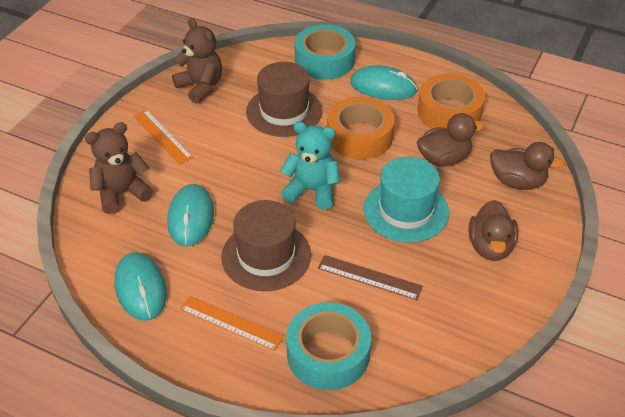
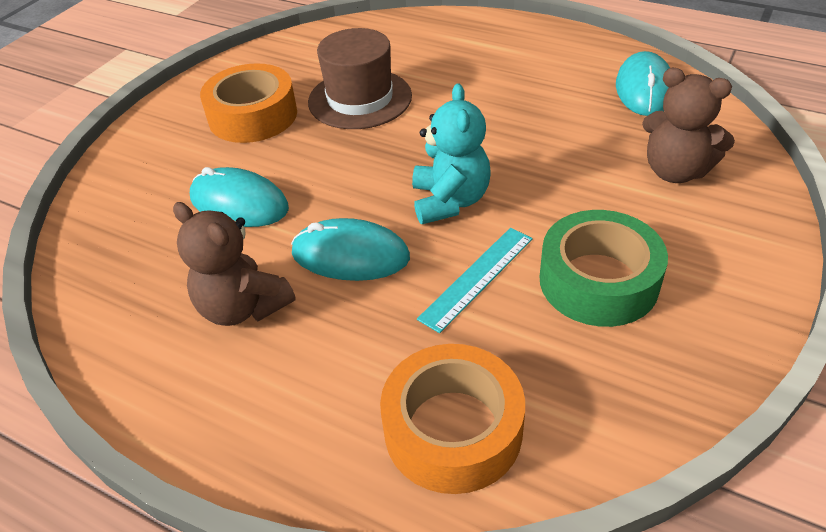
brown duck: 3 -> 0
brown hat: 2 -> 1
brown ruler: 1 -> 0
green tape: 0 -> 1
orange ruler: 2 -> 0
turquoise hat: 1 -> 0
turquoise ruler: 0 -> 1
turquoise tape: 2 -> 0

